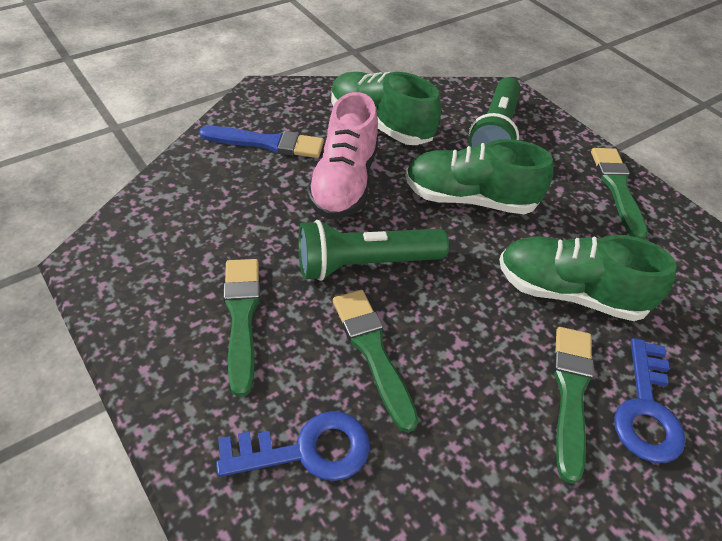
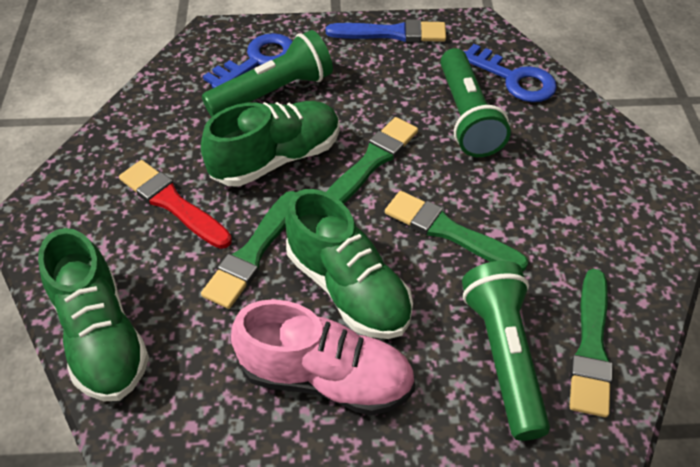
green flashlight: 2 -> 3
red brush: 0 -> 1

